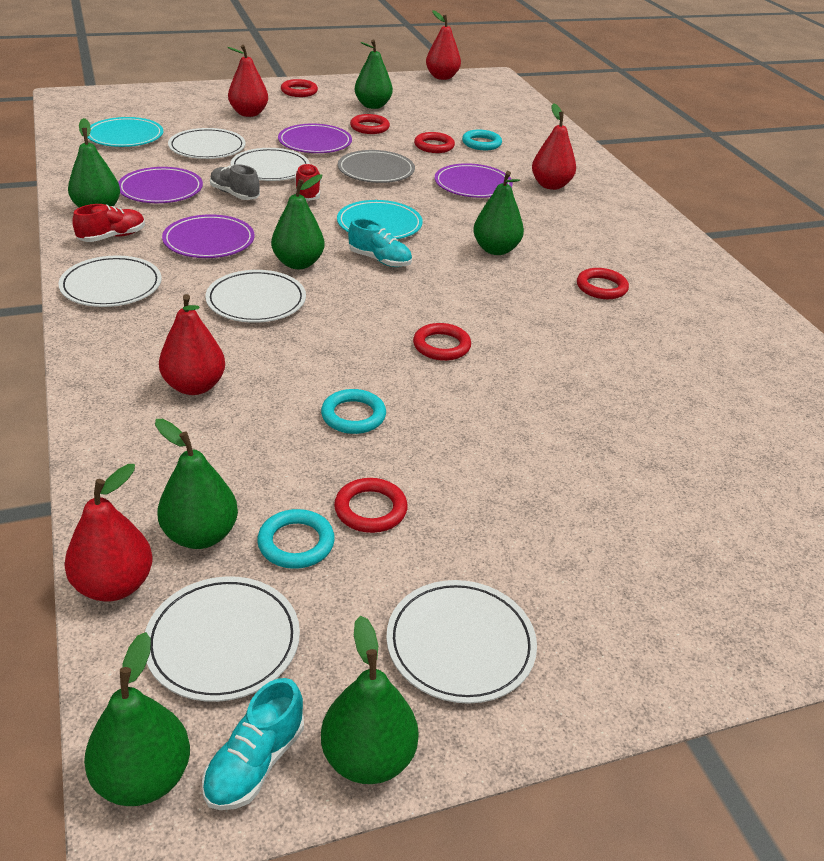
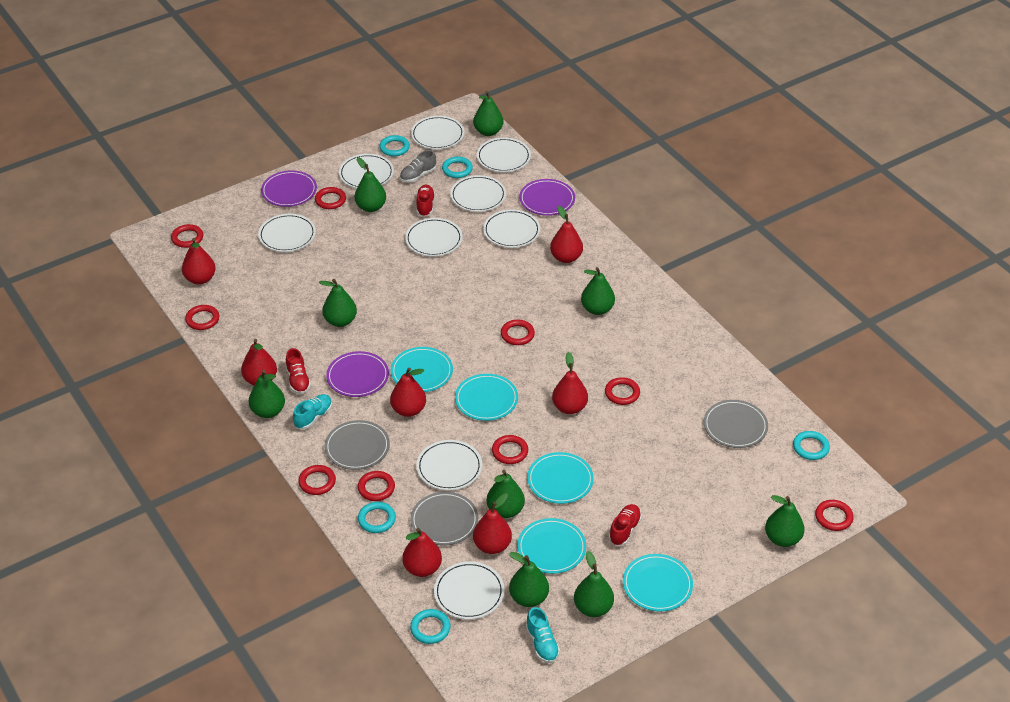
green pear: 7 -> 9
grey plate: 1 -> 3
purple plate: 4 -> 3
red pear: 5 -> 7
red ring: 6 -> 9
red shoe: 2 -> 3
turquoise plate: 2 -> 5
turquoise ring: 3 -> 5
white plate: 6 -> 9

